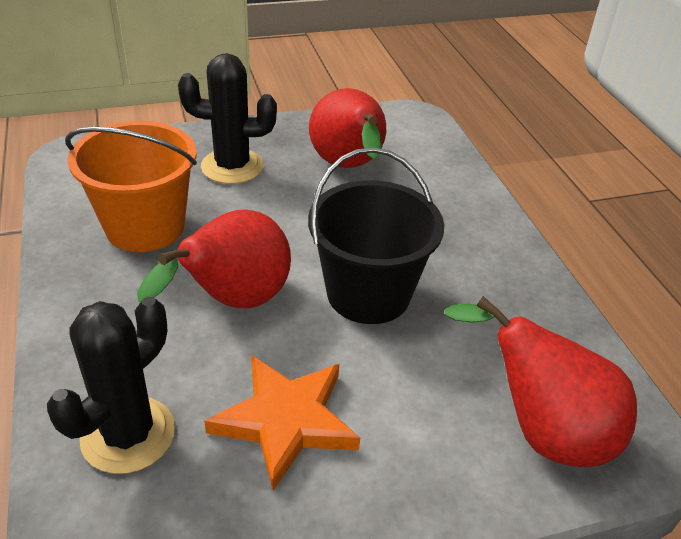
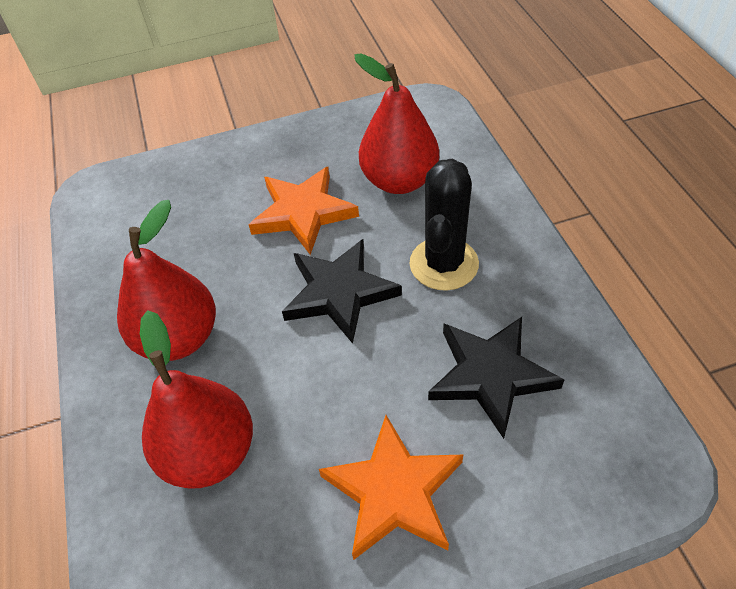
black bucket: 1 -> 0
black cactus: 2 -> 1
black star: 0 -> 2
orange bucket: 1 -> 0
orange star: 1 -> 2

